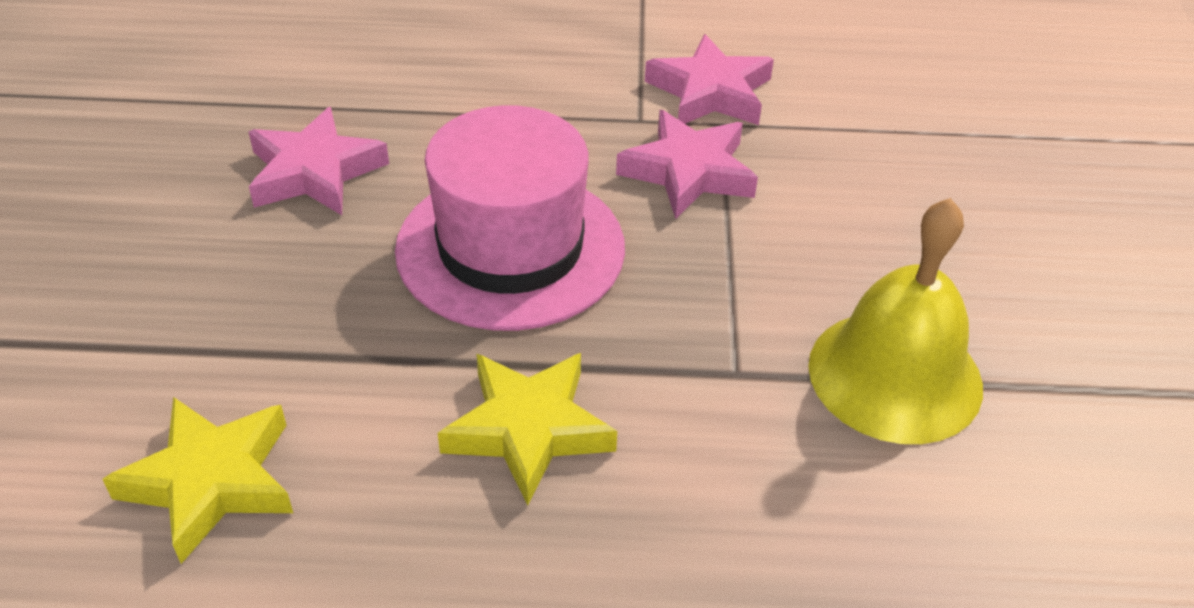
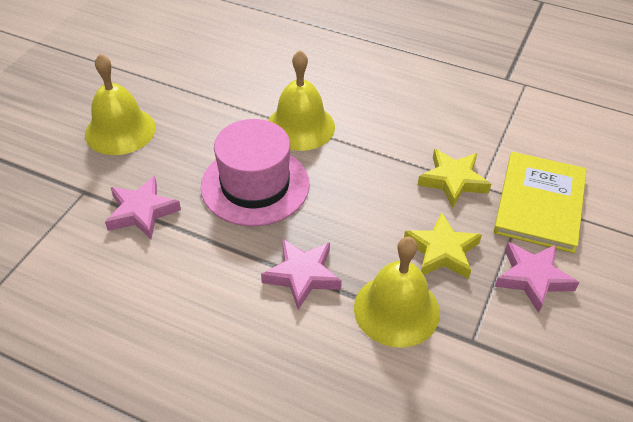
yellow bell: 1 -> 3
yellow book: 0 -> 1

